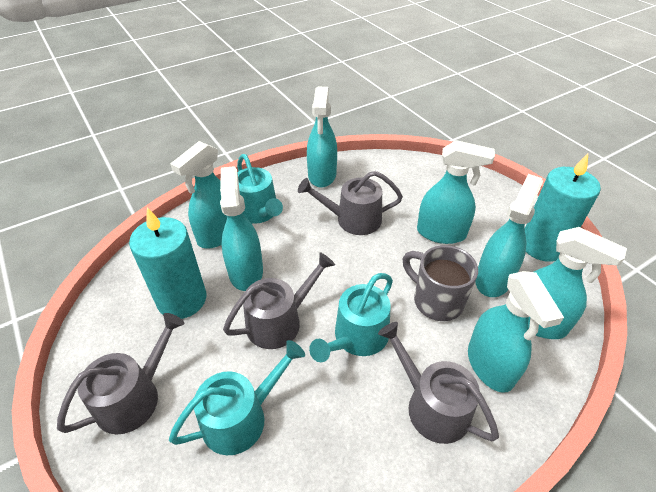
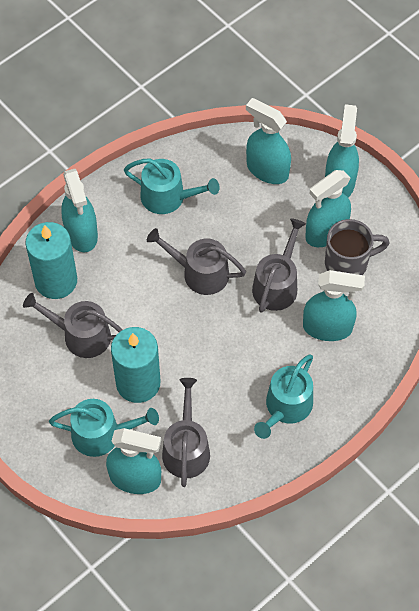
turquoise spray bottle: 7 -> 6

